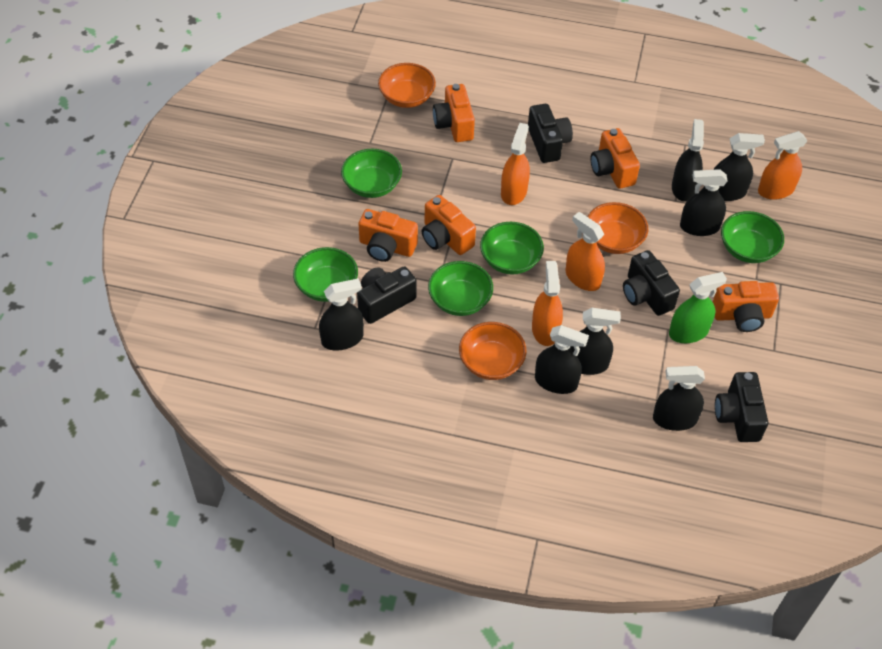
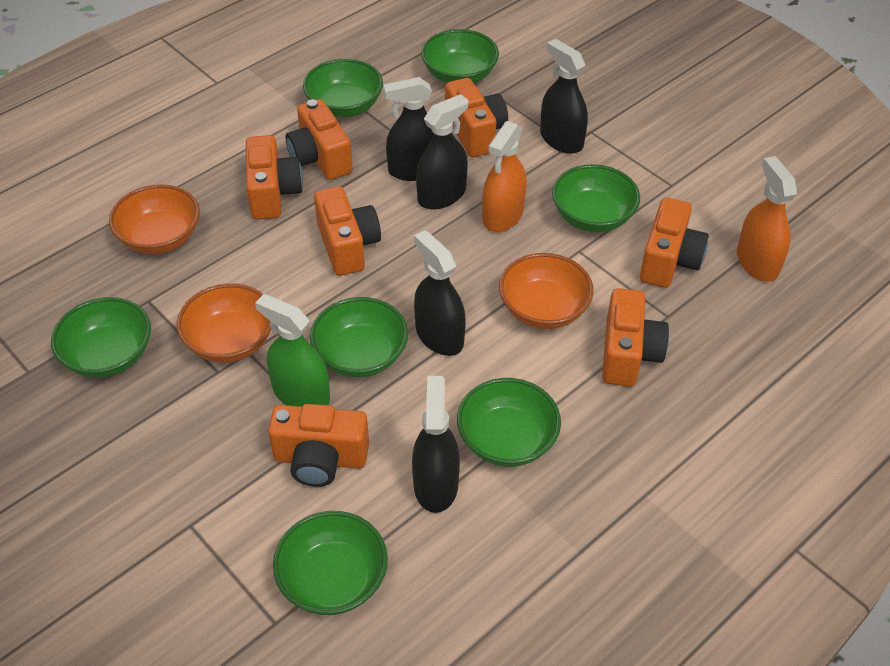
black camera: 4 -> 0
black spray bottle: 7 -> 5
green bowl: 5 -> 7
orange camera: 5 -> 7
orange spray bottle: 4 -> 2

